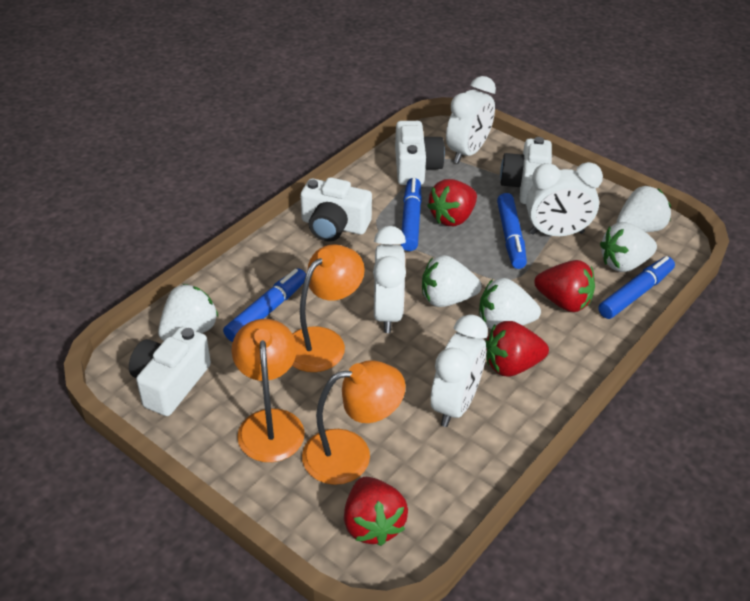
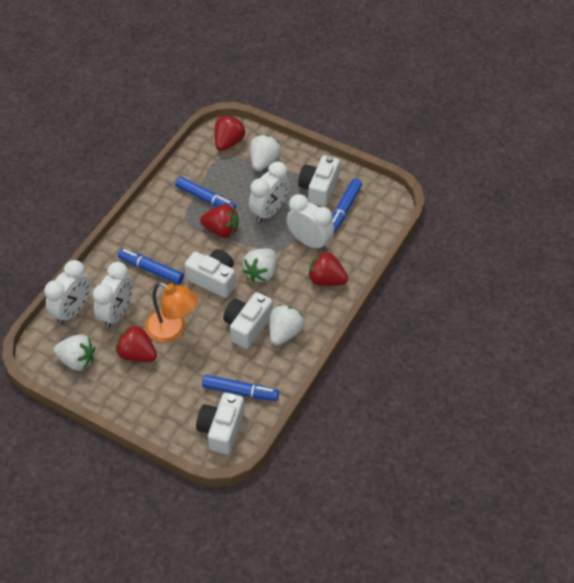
orange lamp: 3 -> 1
white strawberry: 5 -> 4

